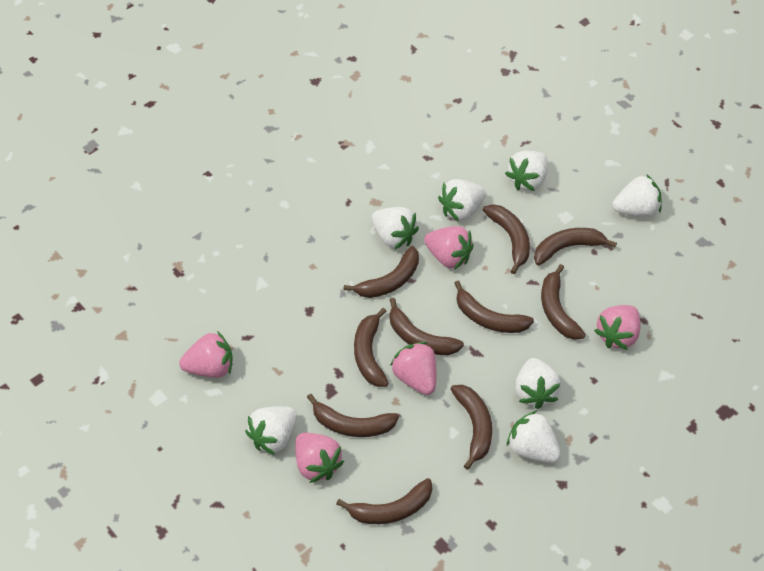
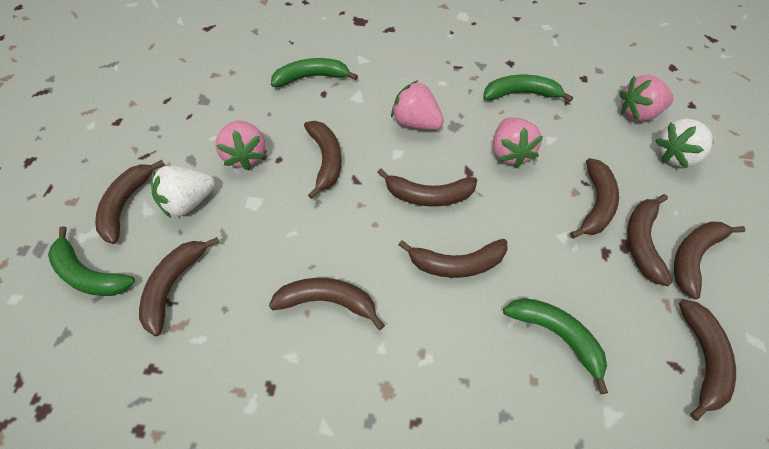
green banana: 0 -> 4
pink strawberry: 5 -> 4
white strawberry: 7 -> 2

